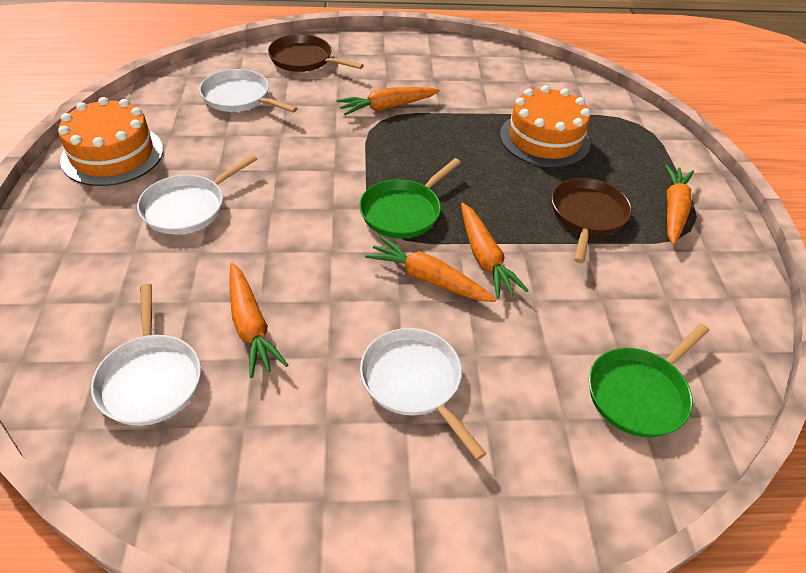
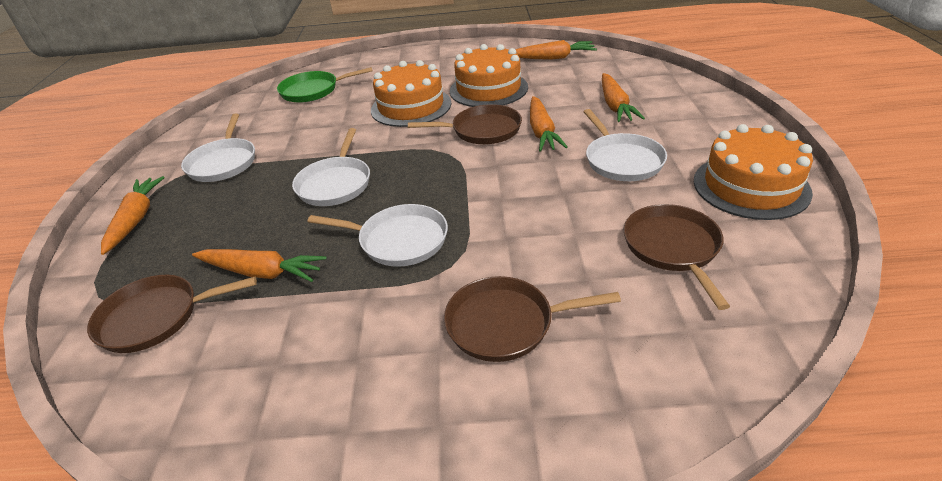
brown pan: 2 -> 4
green pan: 2 -> 1
orange cake: 2 -> 3

